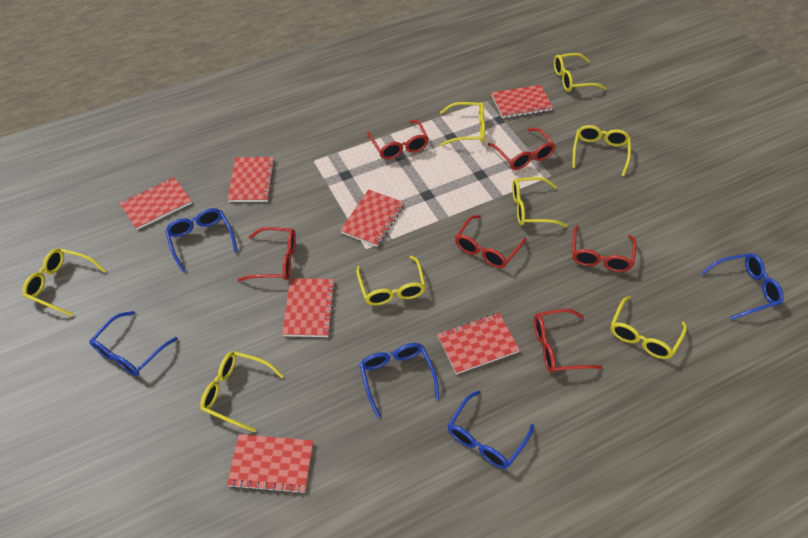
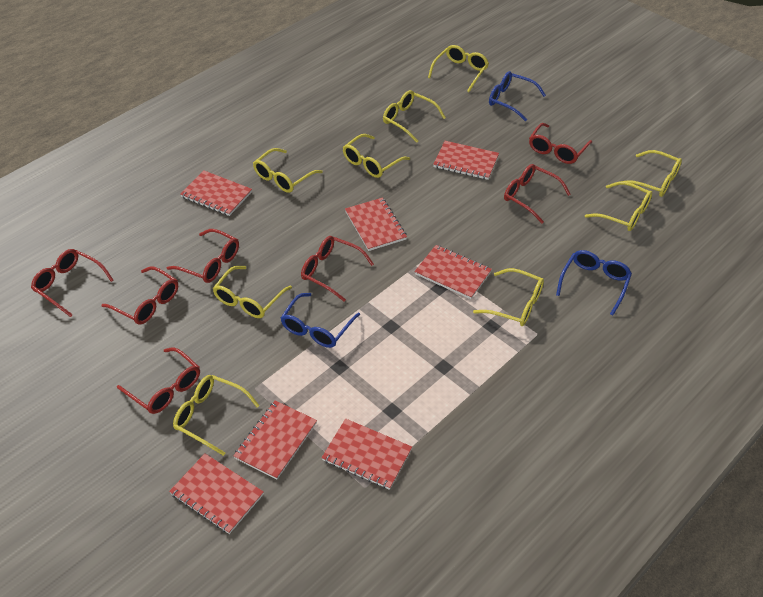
blue glasses: 5 -> 3
red glasses: 6 -> 7
yellow glasses: 8 -> 9

